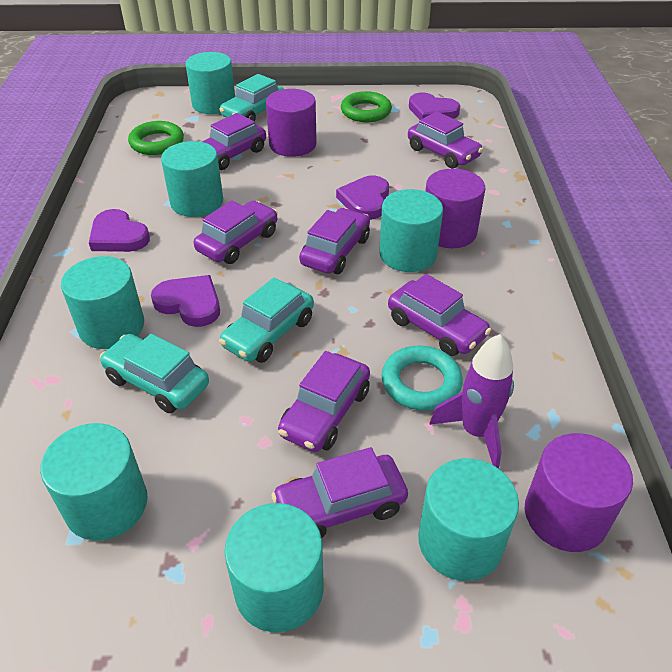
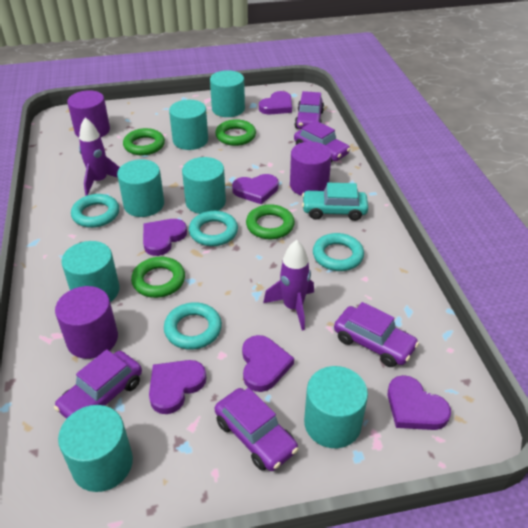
green ring: 2 -> 4
purple car: 7 -> 5
purple heart: 4 -> 6
purple rocket: 1 -> 2
turquoise car: 3 -> 1
turquoise ring: 1 -> 4

